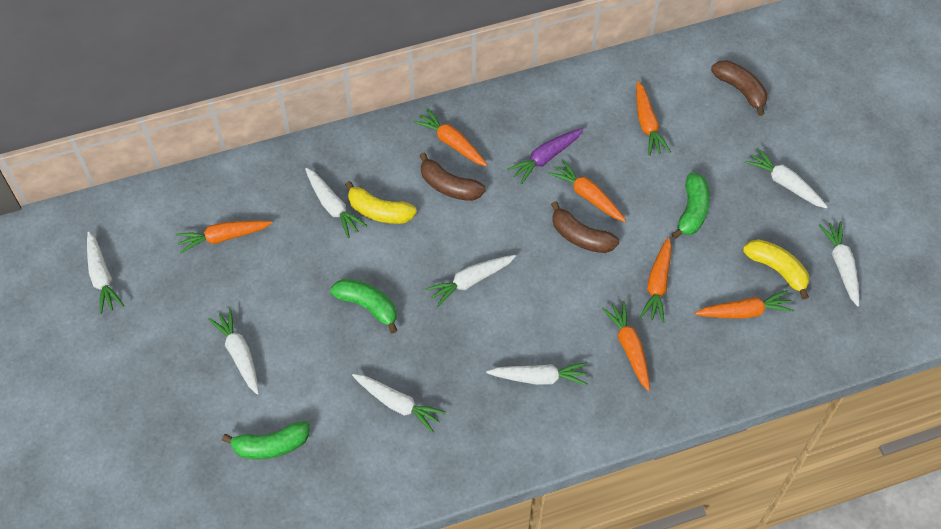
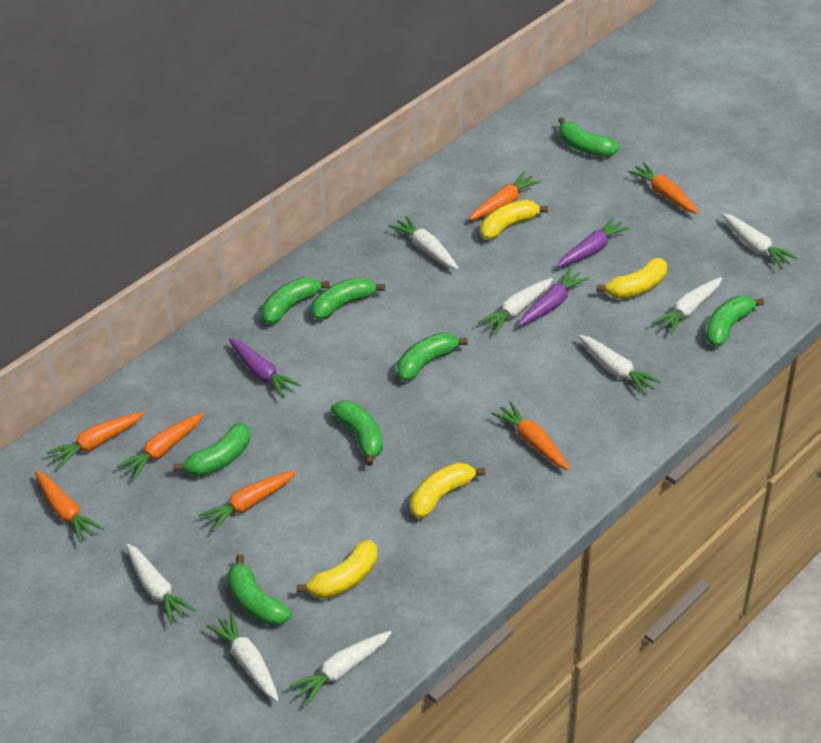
brown banana: 3 -> 0
green banana: 3 -> 8
purple carrot: 1 -> 3
yellow banana: 2 -> 4

